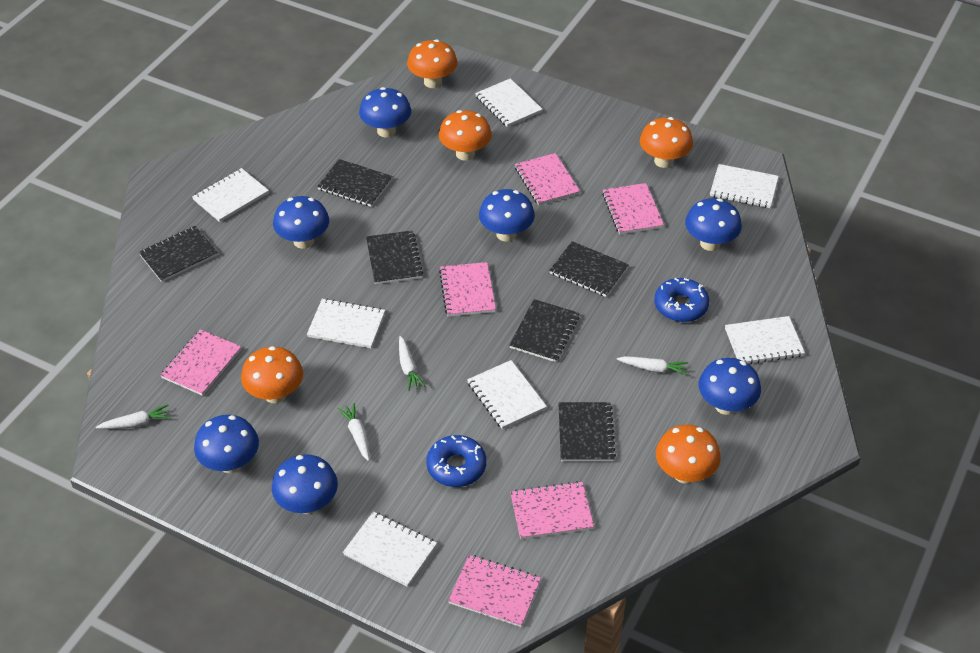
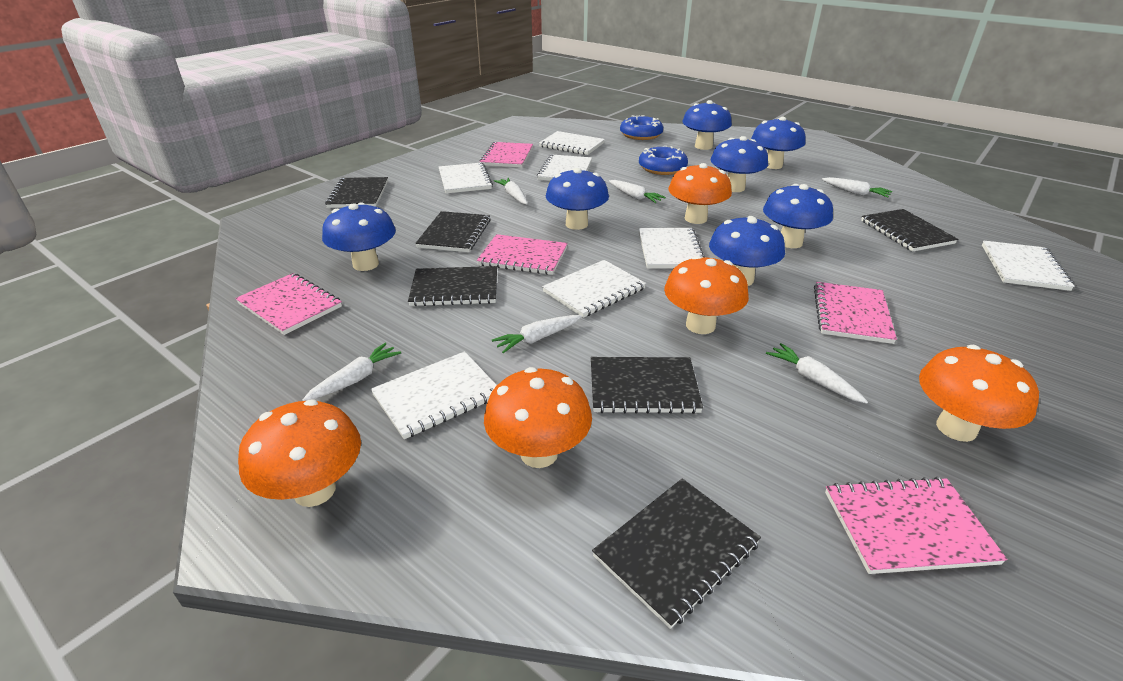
pink notebook: 6 -> 5
white carrot: 4 -> 6

